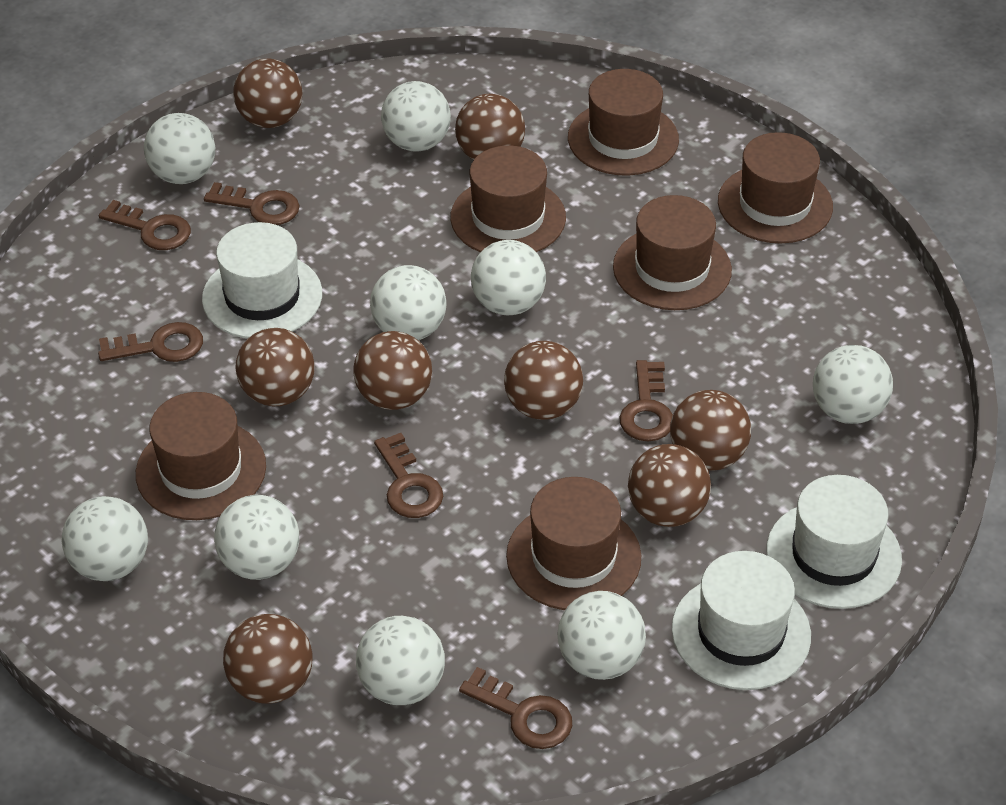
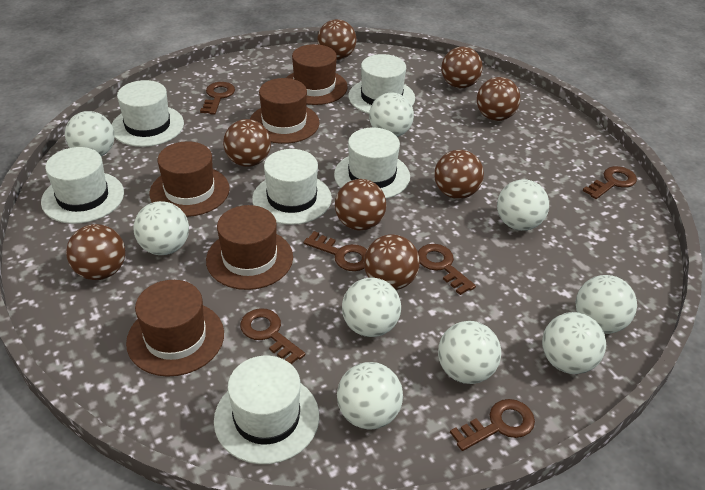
brown hat: 6 -> 5
white hat: 3 -> 6

